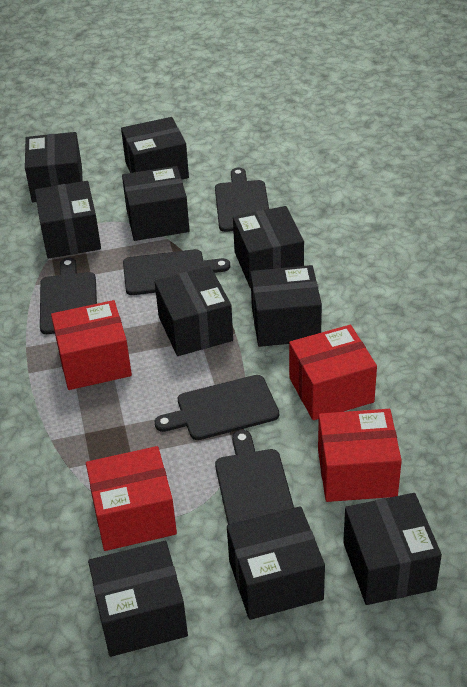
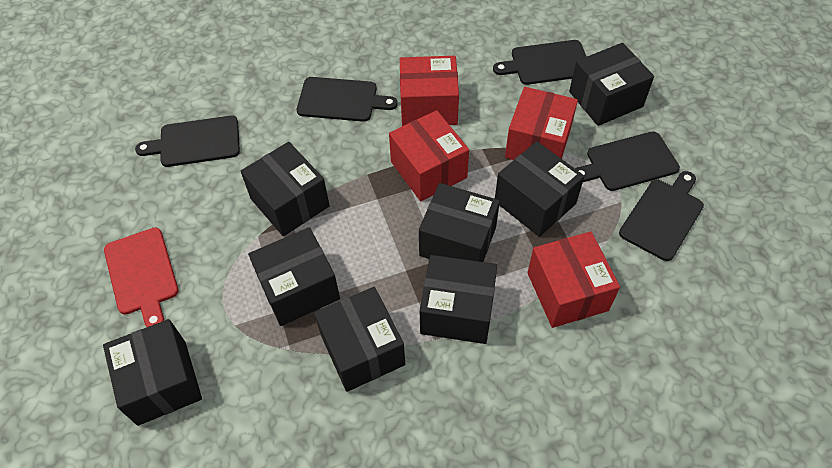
black box: 10 -> 8
red cutting board: 0 -> 1

